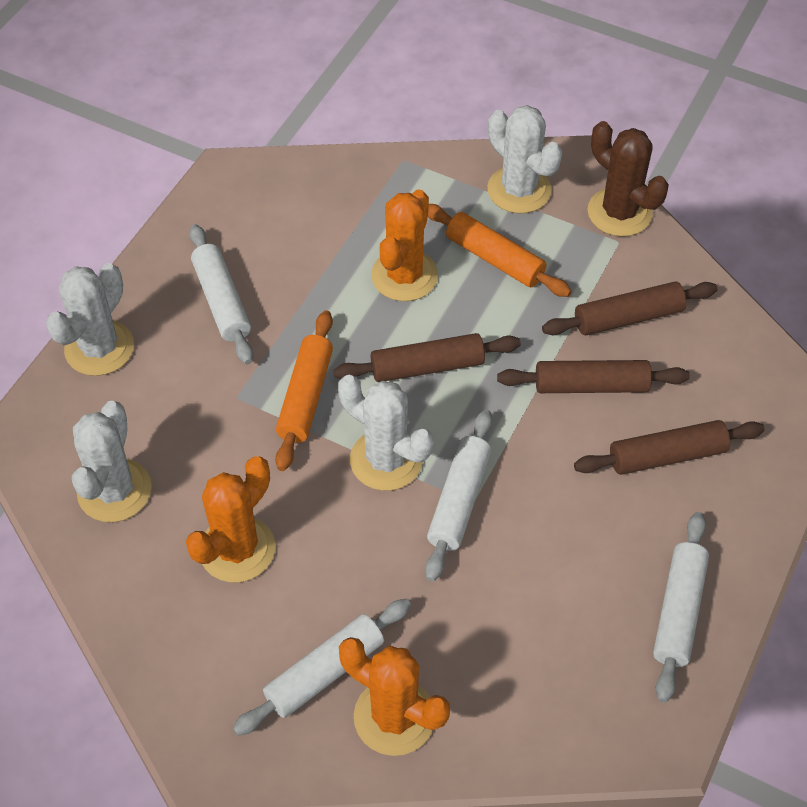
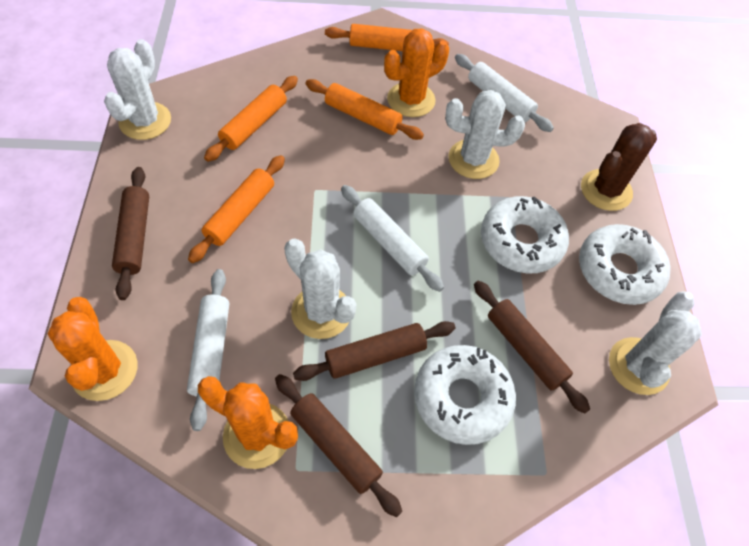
orange rolling pin: 2 -> 4
white donut: 0 -> 3
white rolling pin: 4 -> 3

